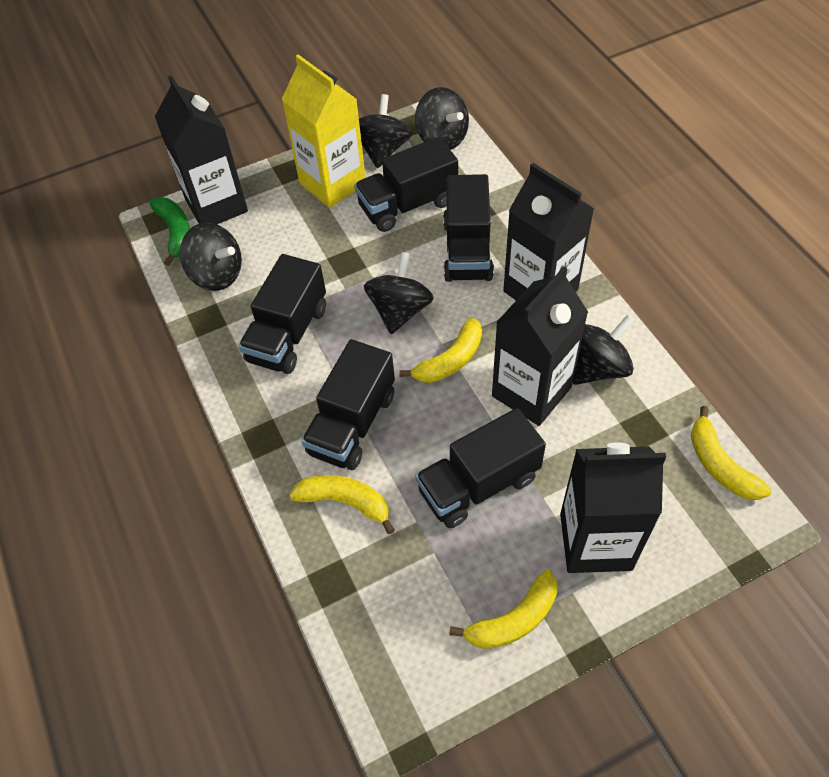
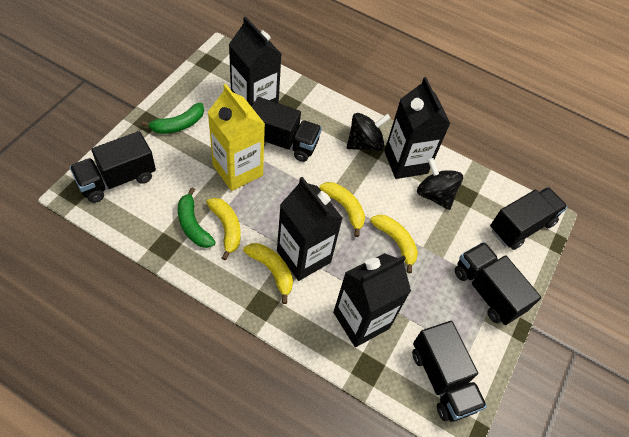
black spinning top: 5 -> 2
green banana: 1 -> 2

